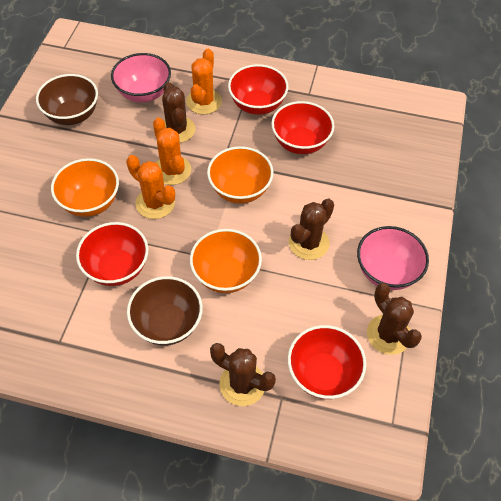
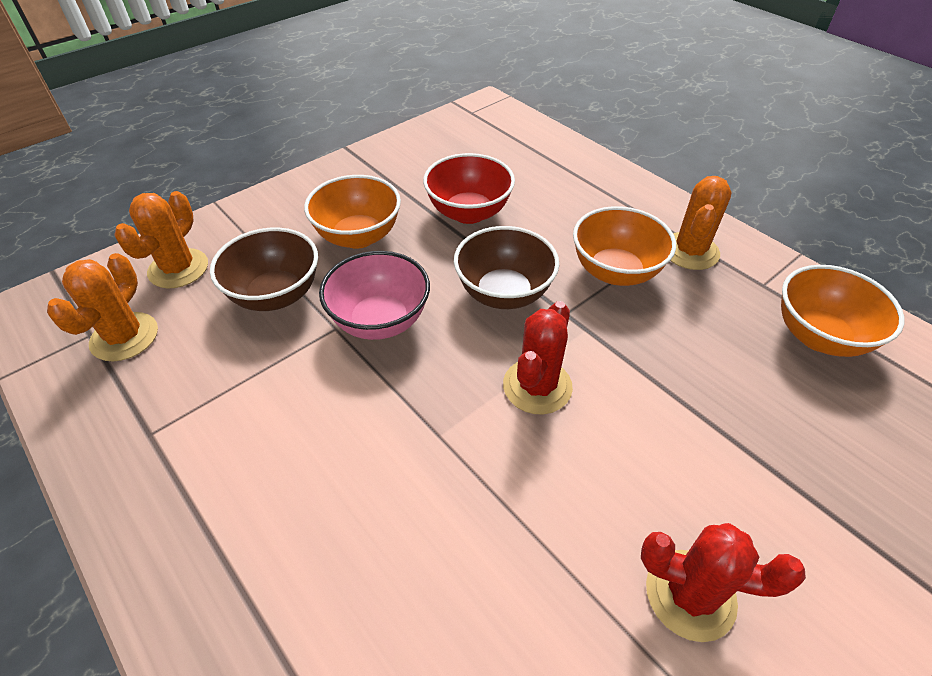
brown cactus: 4 -> 0
pink bowl: 2 -> 1
red bowl: 4 -> 1
red cactus: 0 -> 2

